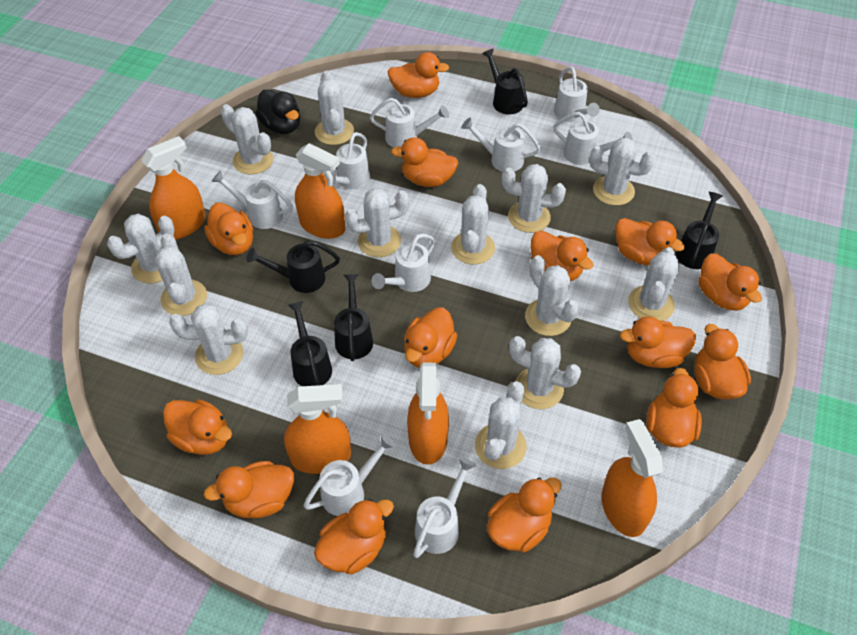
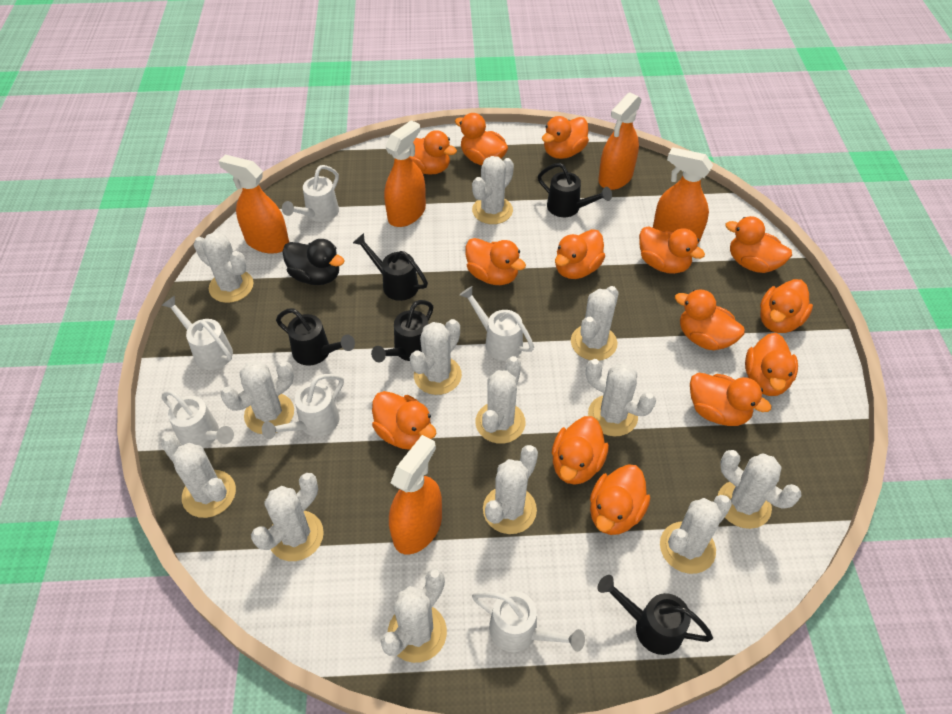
white watering can: 9 -> 6

